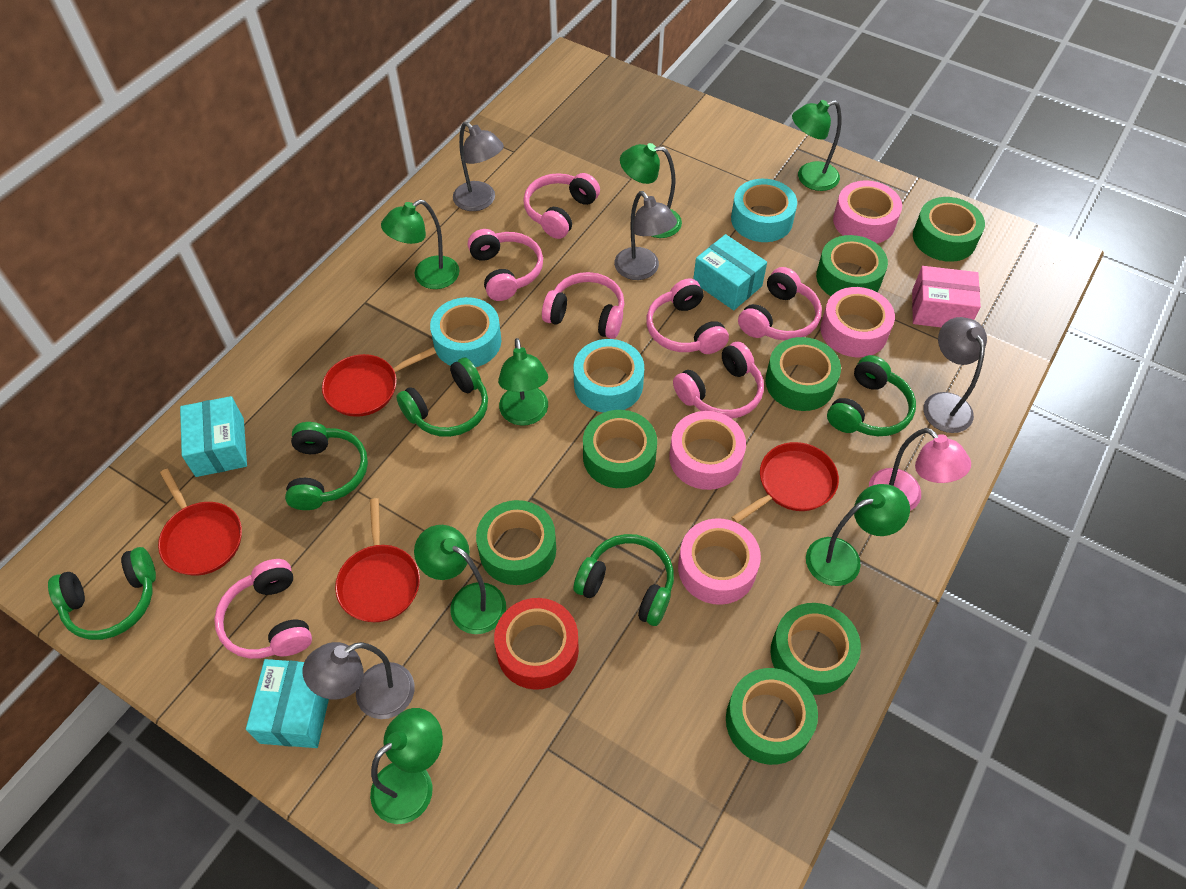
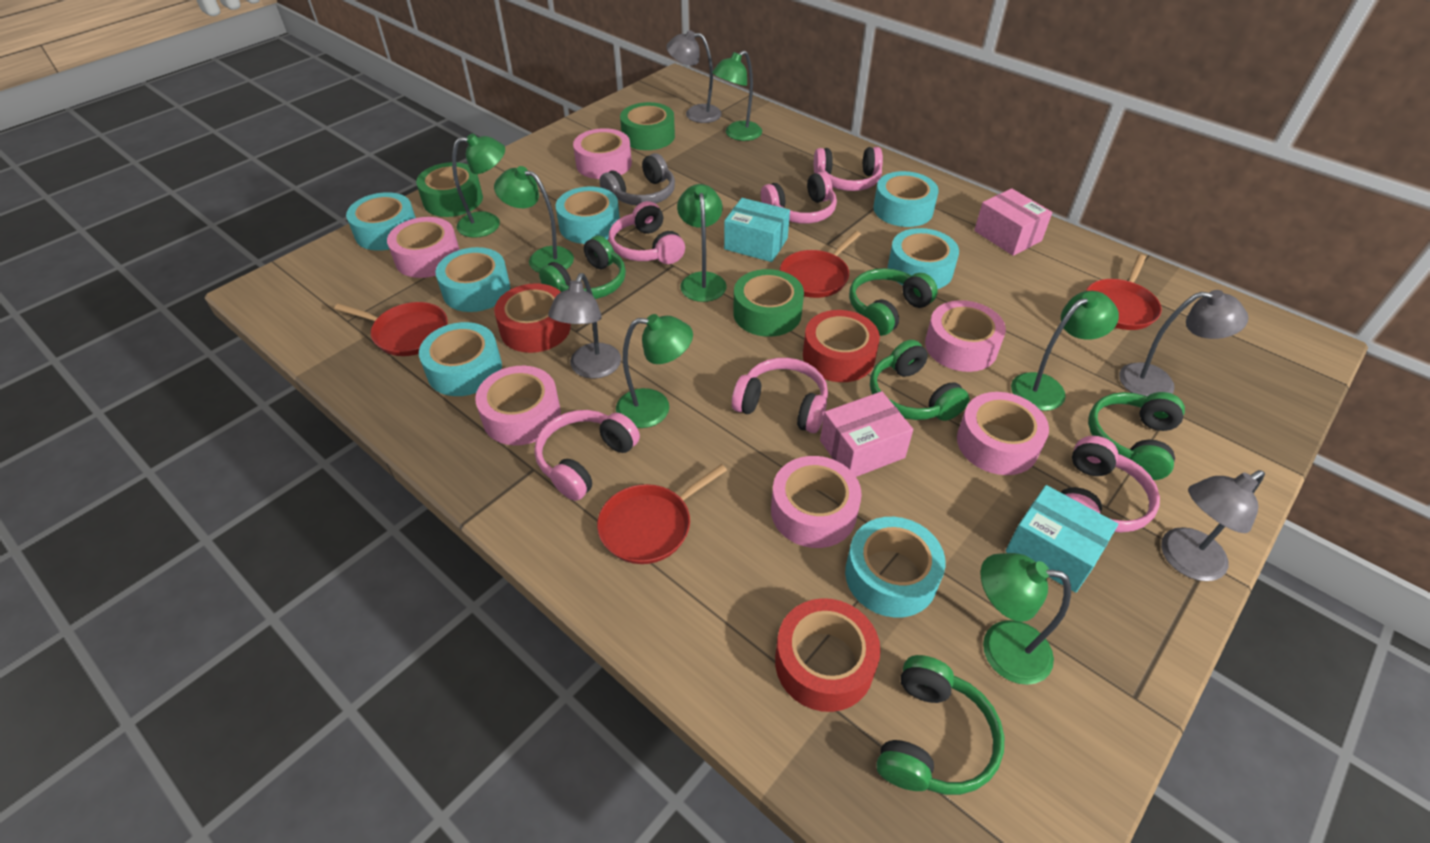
green tape: 7 -> 3
grey headphones: 0 -> 1
pink box: 1 -> 2
pink headphones: 7 -> 6
pink lamp: 1 -> 0
pink tape: 4 -> 6
red tape: 1 -> 3
turquoise box: 3 -> 2
turquoise tape: 3 -> 7

